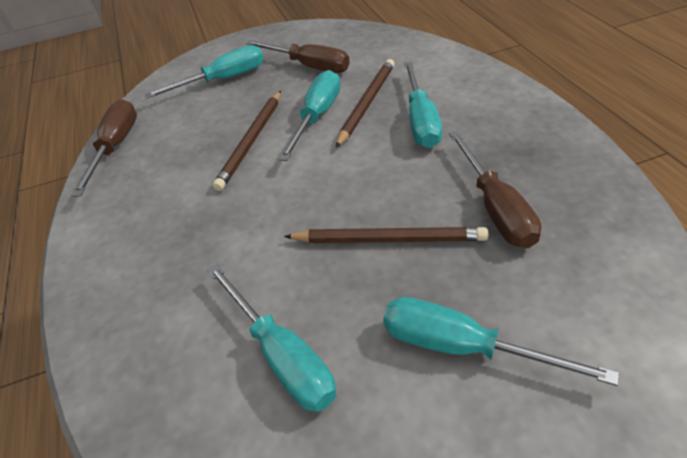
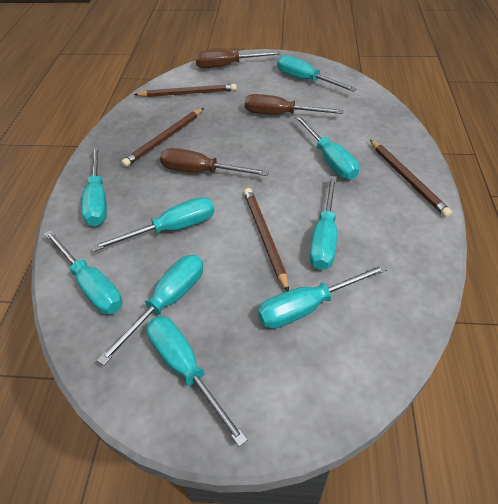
brown pencil: 3 -> 4
turquoise screwdriver: 5 -> 9

